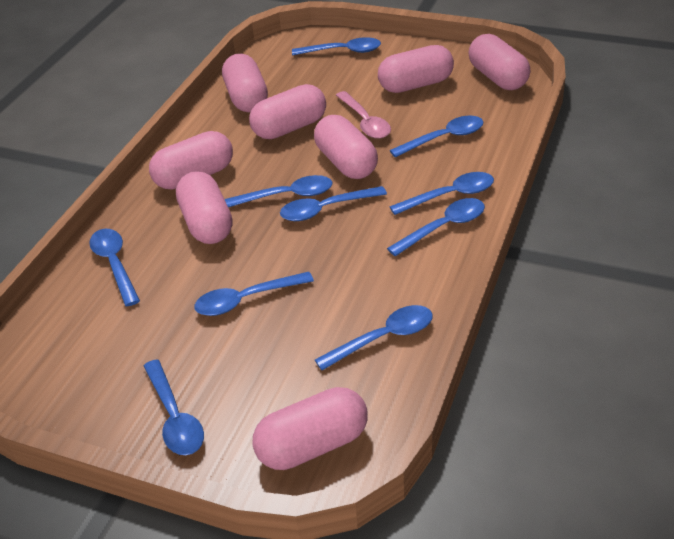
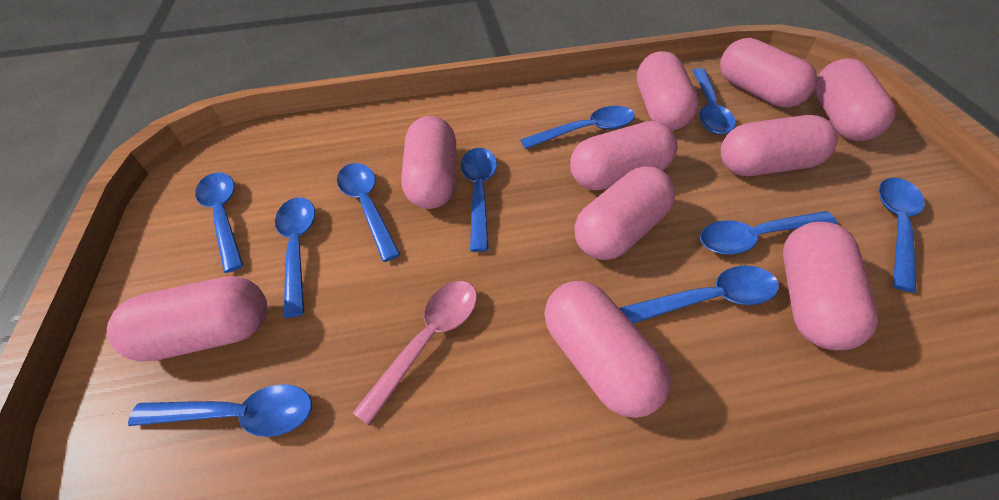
pink capsule: 8 -> 10

